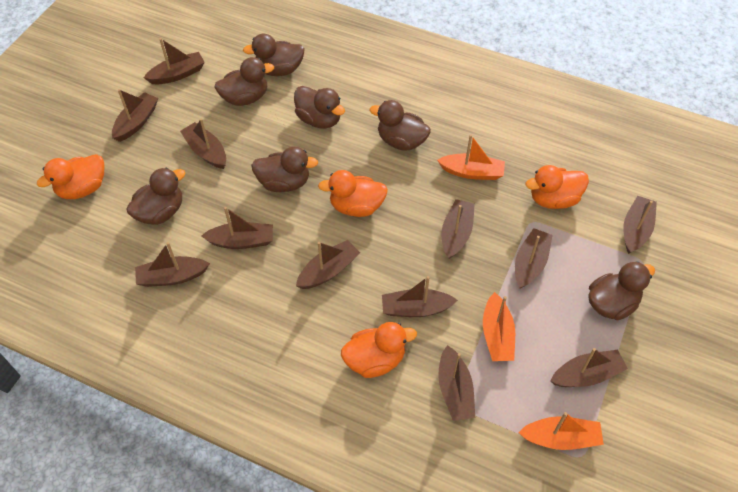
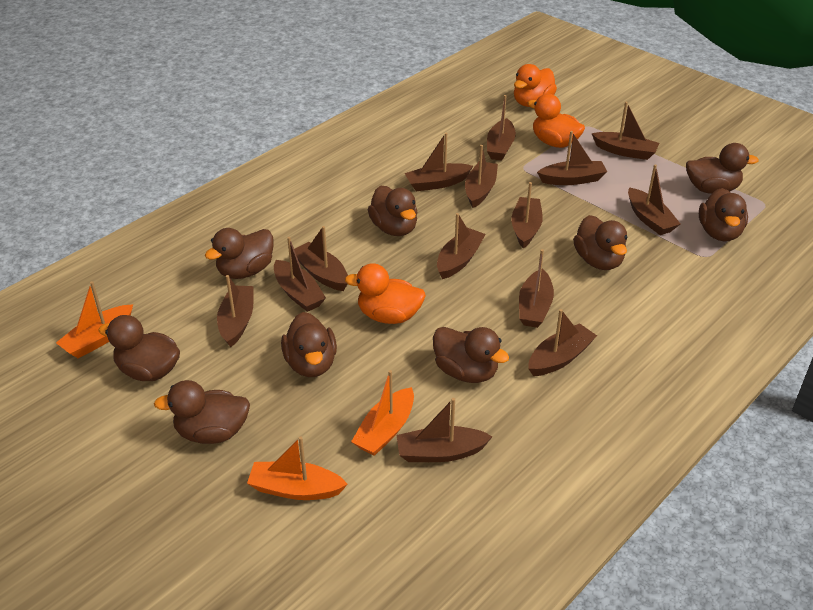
brown boat: 12 -> 14
brown duck: 7 -> 9
orange duck: 4 -> 3

